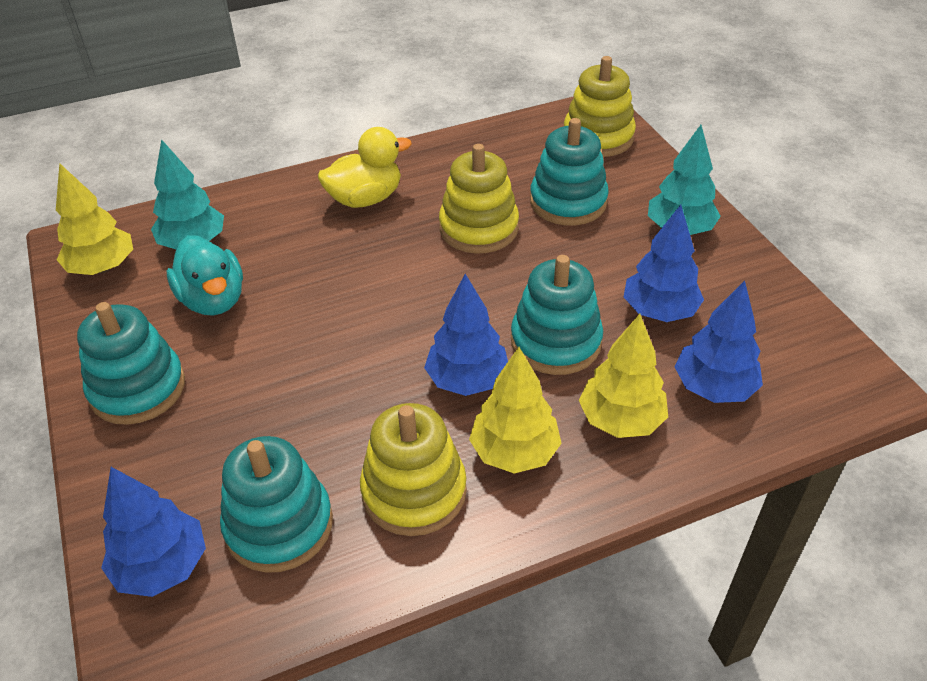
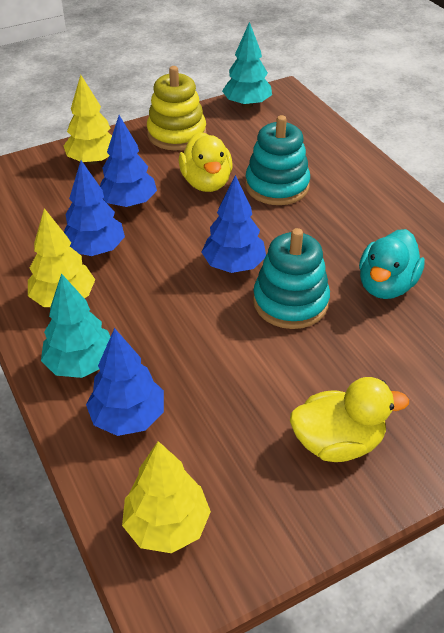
turquoise stacking toy: 4 -> 2
yellow duck: 1 -> 2
yellow stacking toy: 3 -> 1

